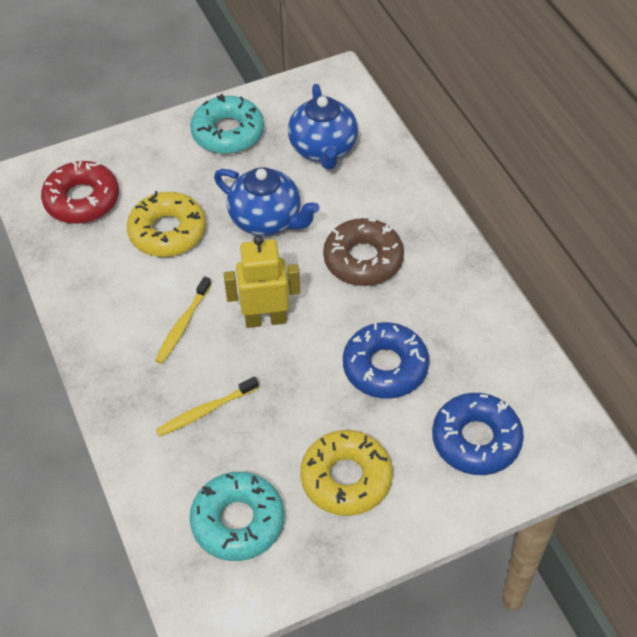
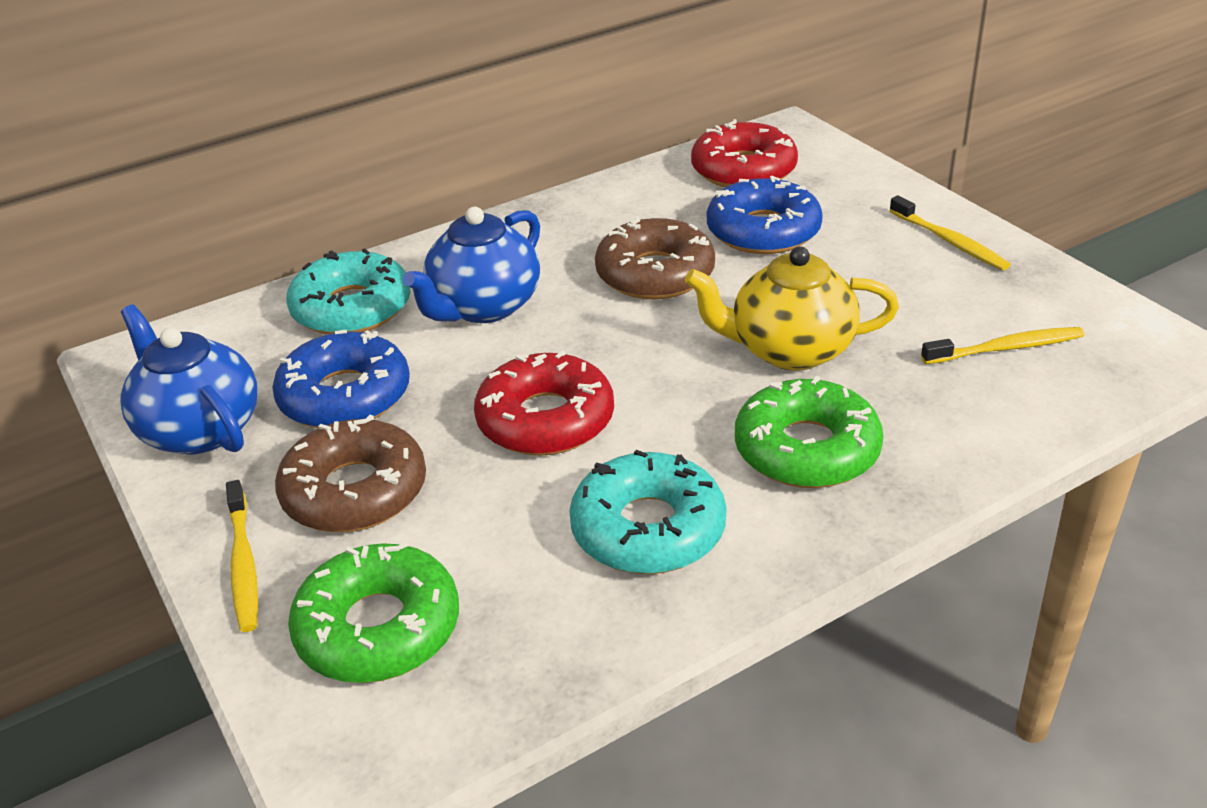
brown donut: 1 -> 2
green donut: 0 -> 2
red donut: 1 -> 2
yellow donut: 2 -> 0
yellow robot: 1 -> 0
yellow teapot: 0 -> 1
yellow toothbrush: 2 -> 3

